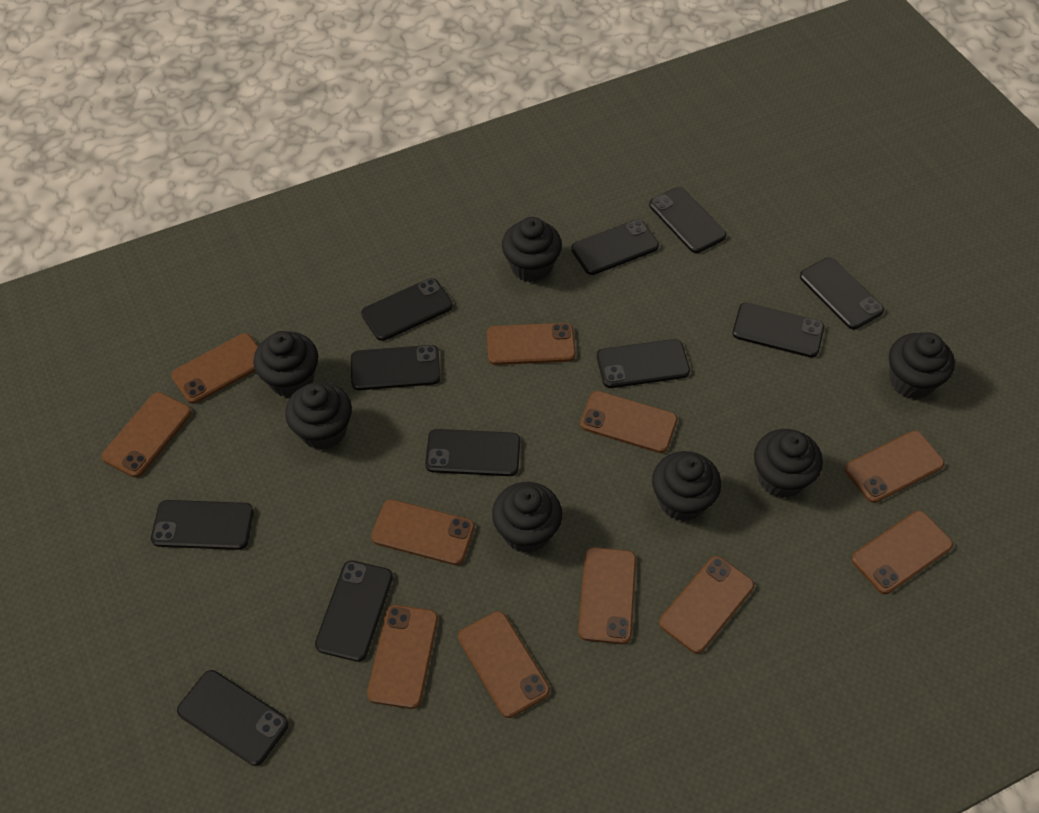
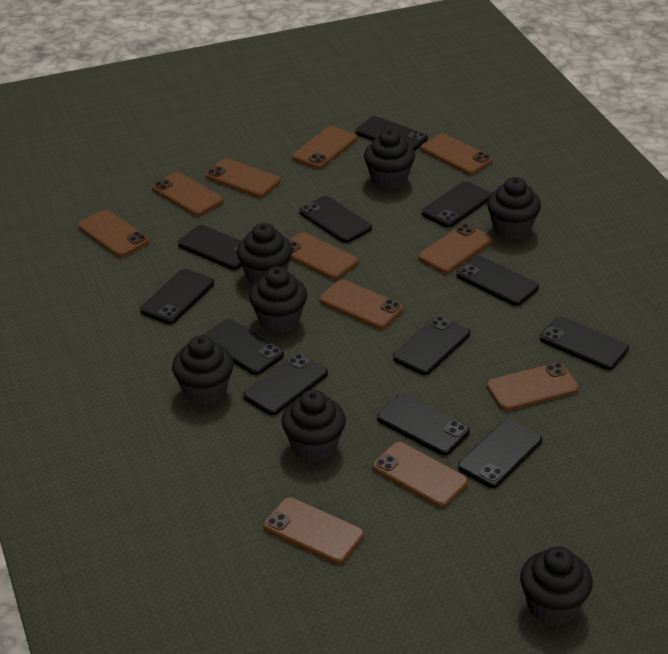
black phone: 11 -> 12

